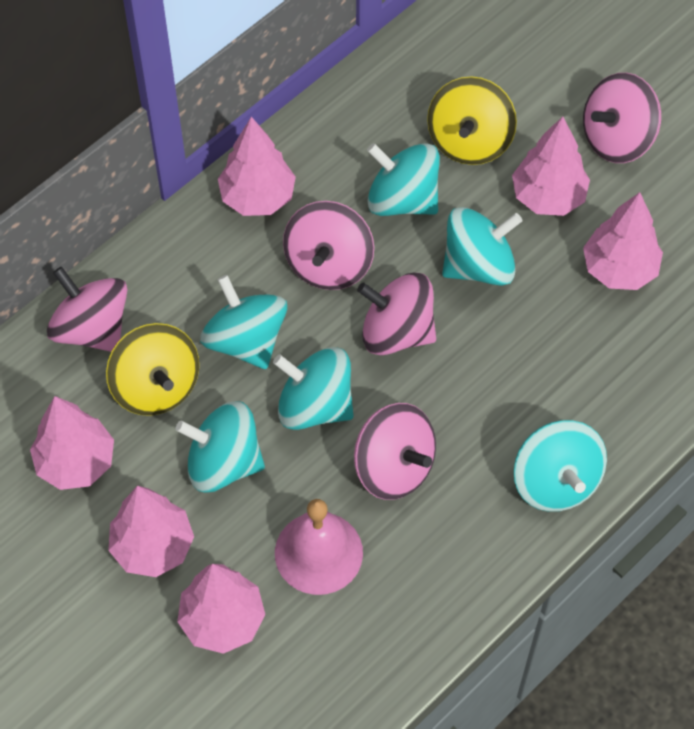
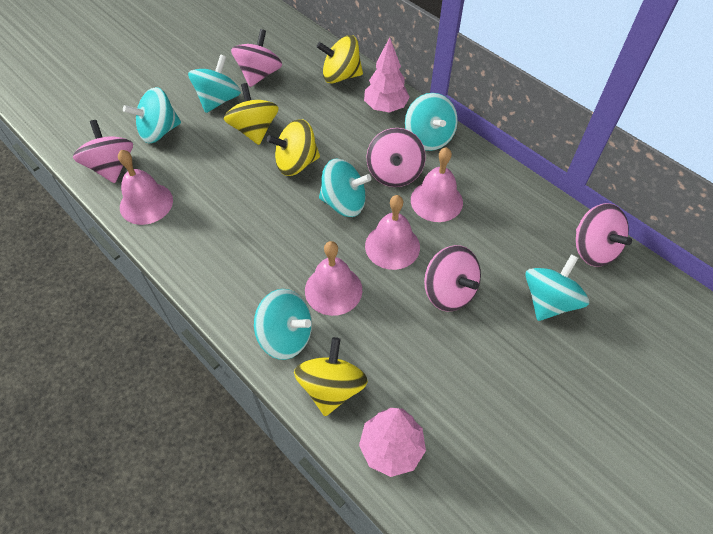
pink bell: 1 -> 4
pink tree: 6 -> 2
yellow spinning top: 2 -> 4

